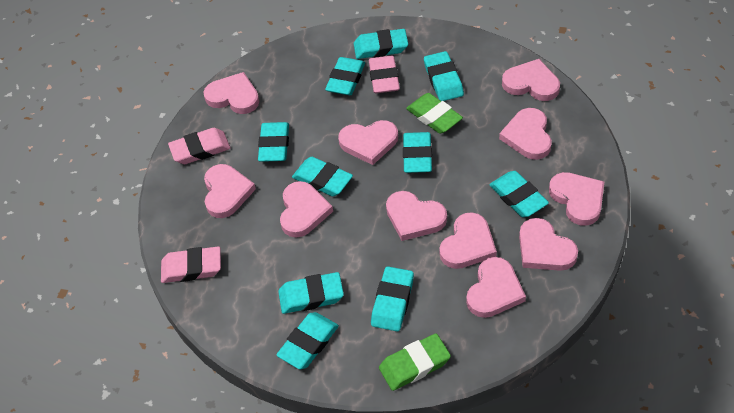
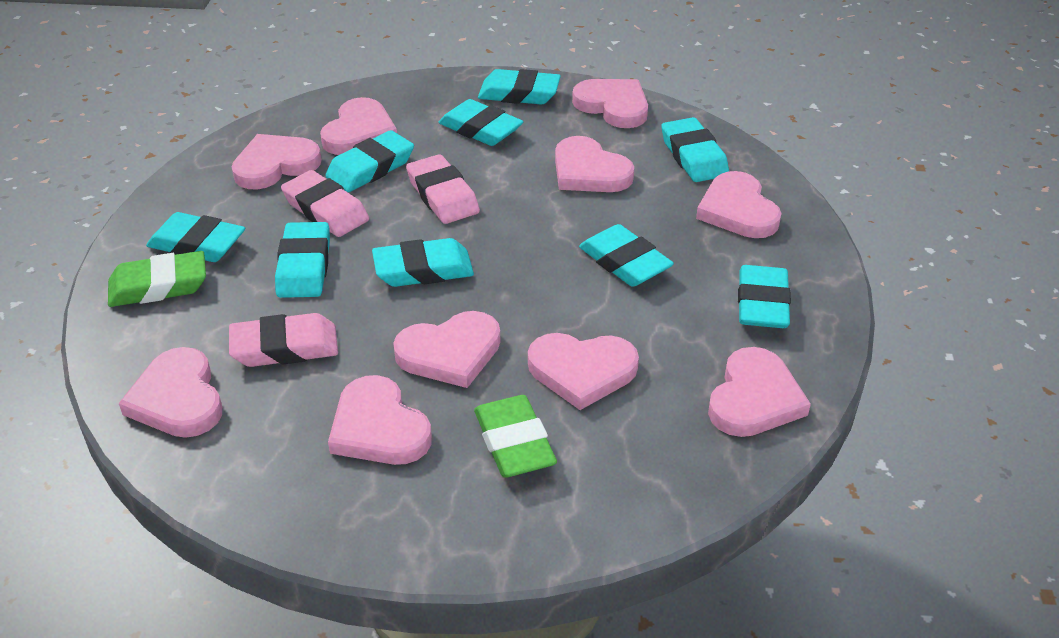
pink heart: 11 -> 10
turquoise eraser: 10 -> 9

